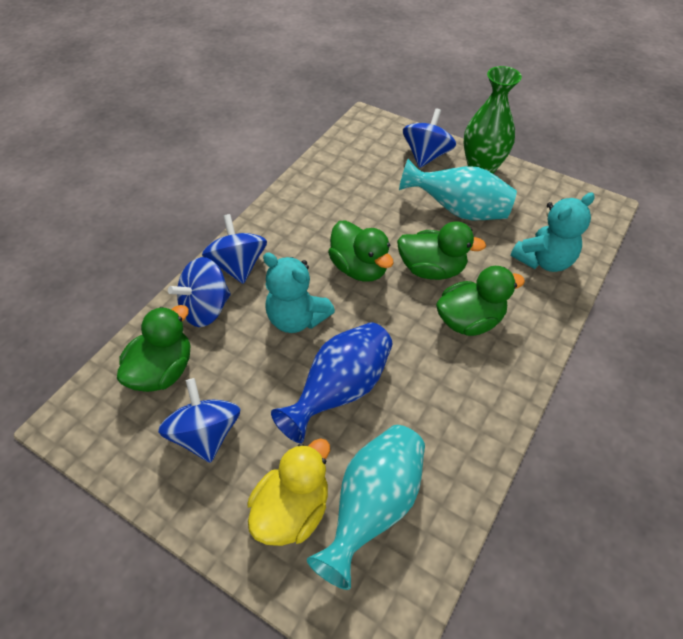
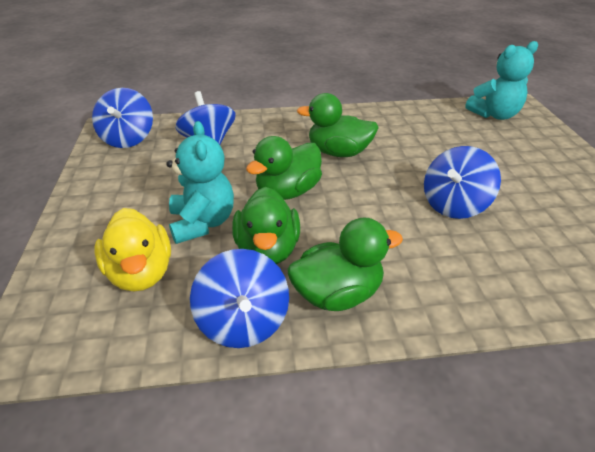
blue vase: 1 -> 0
green vase: 1 -> 0
turquoise vase: 2 -> 0

